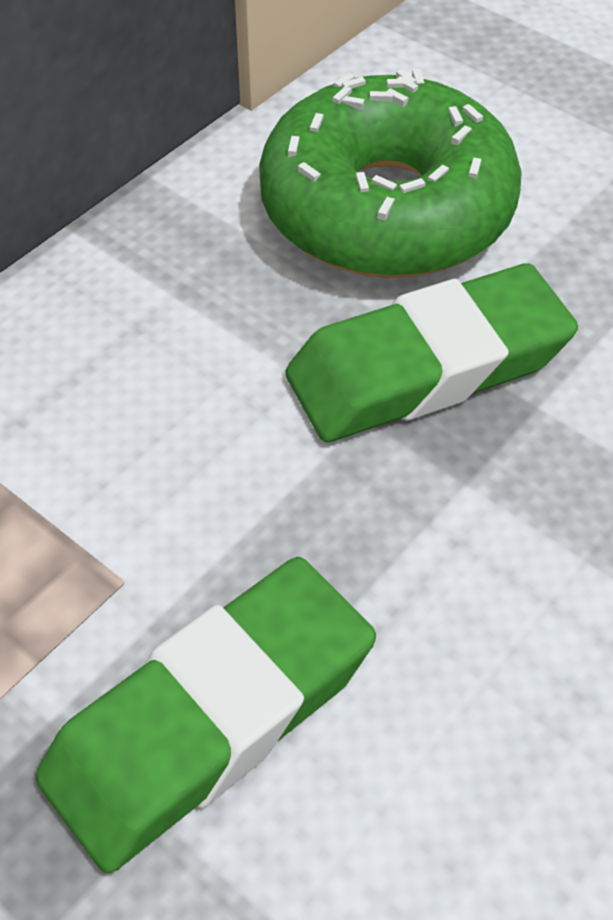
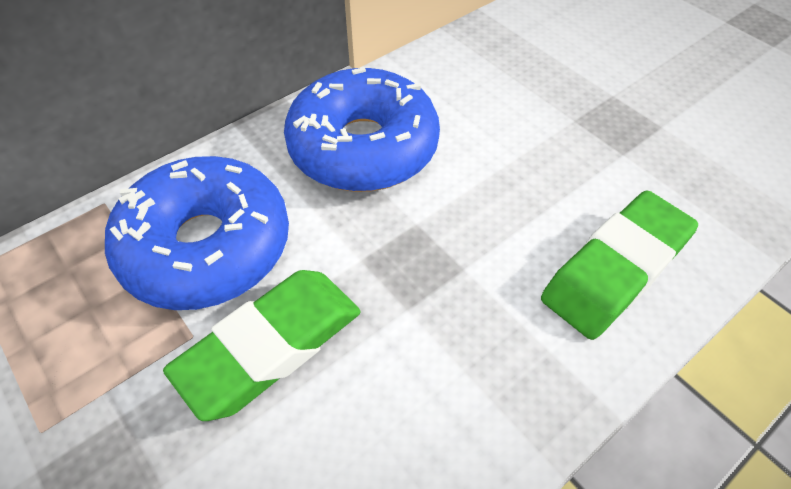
blue donut: 0 -> 2
green donut: 1 -> 0

